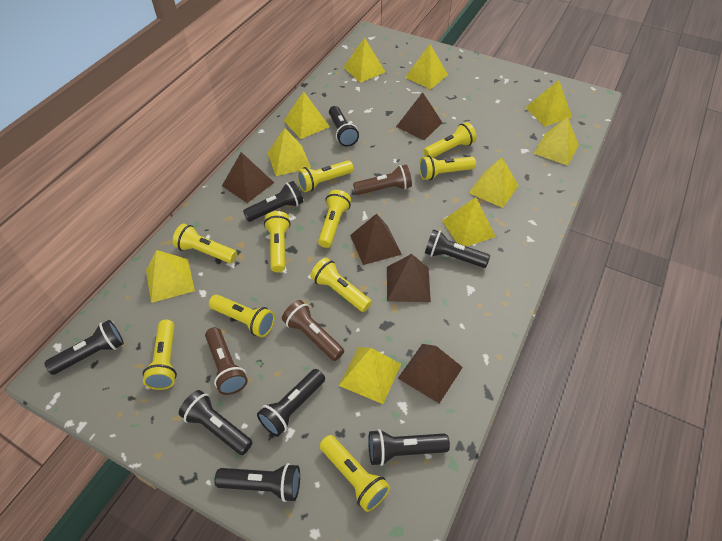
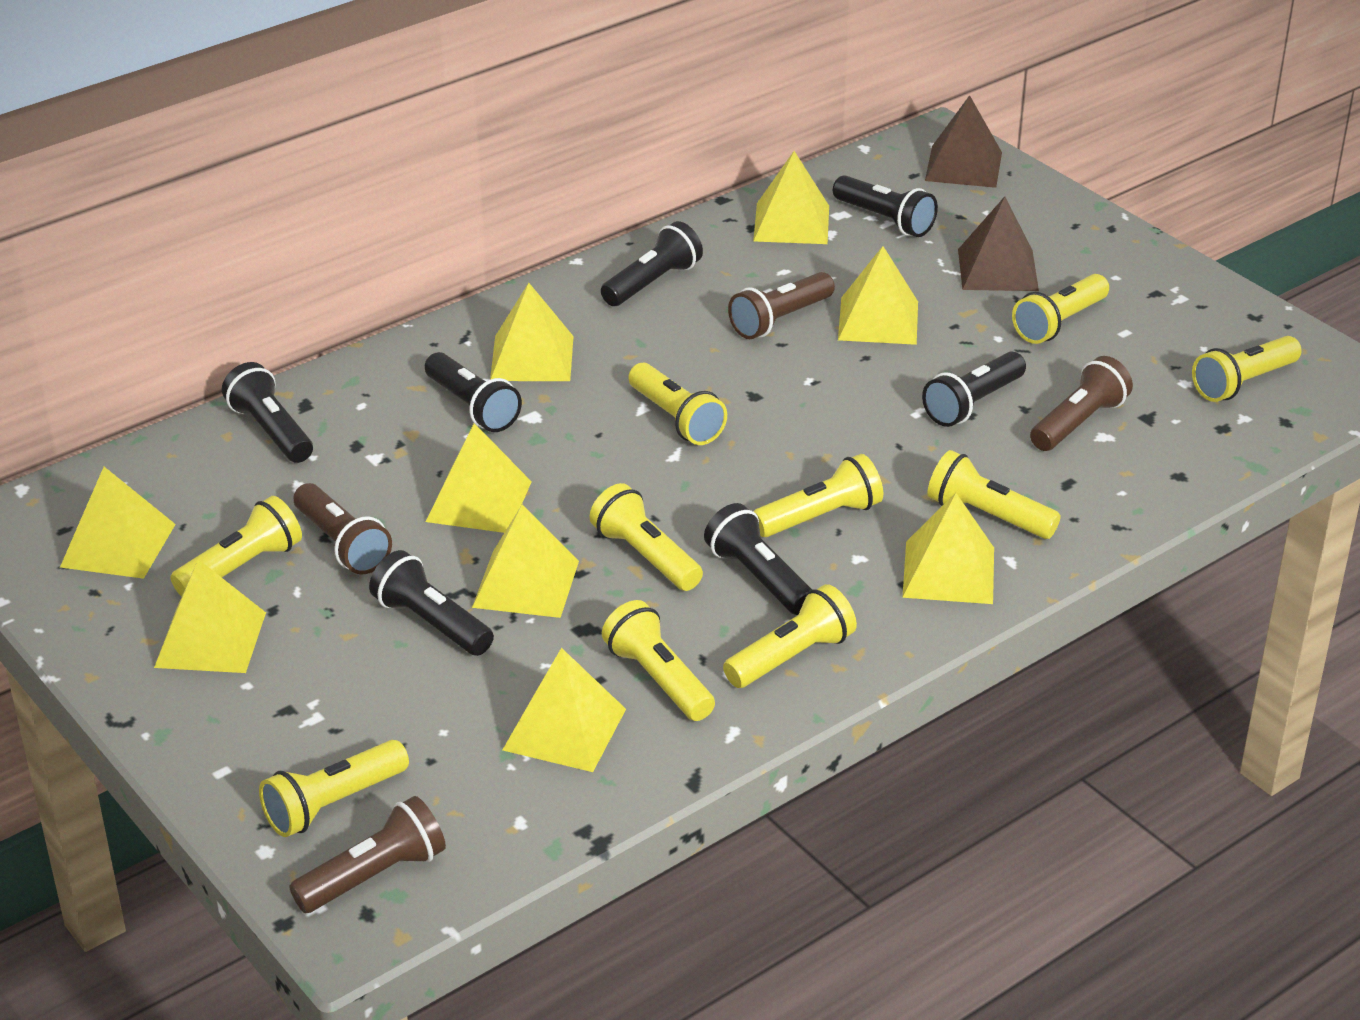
black flashlight: 8 -> 7
brown flashlight: 3 -> 4
brown pyramid: 5 -> 2
yellow pyramid: 10 -> 9

